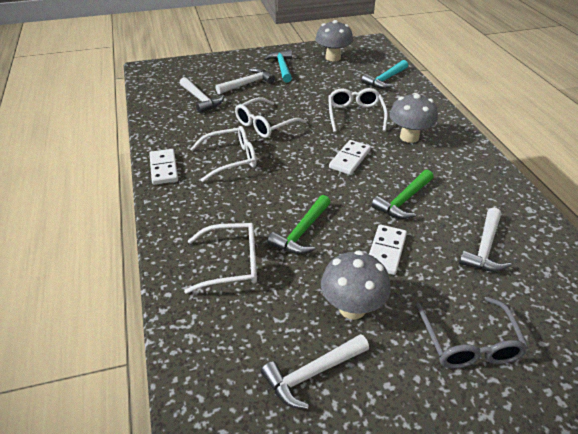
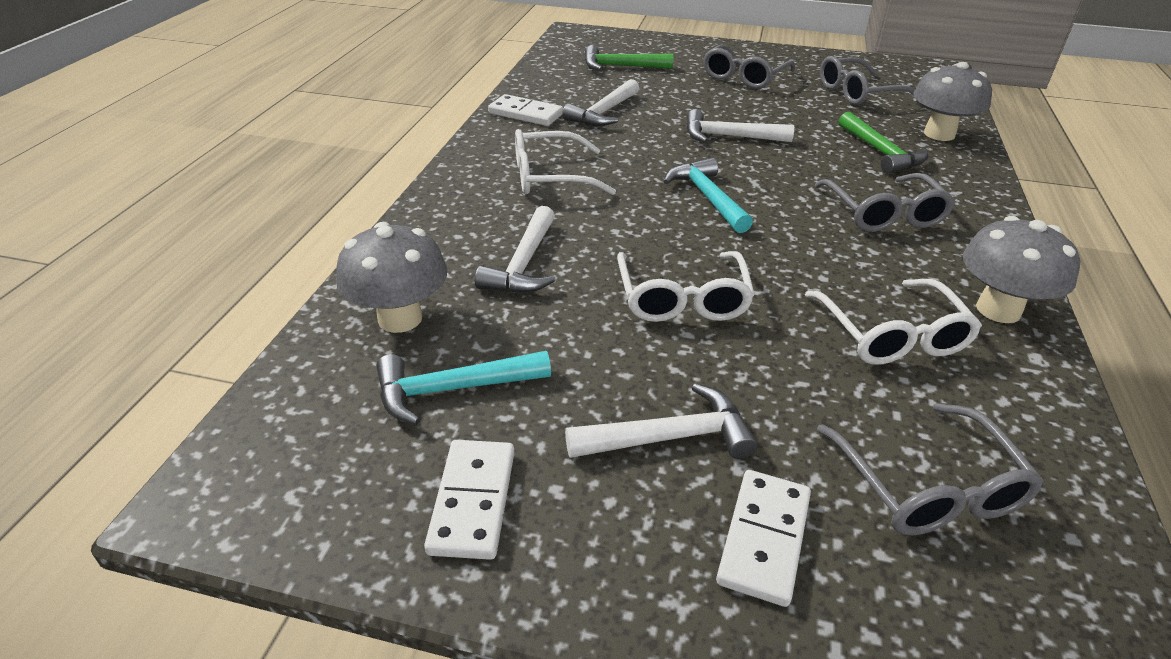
grey glasses: 1 -> 4
white glasses: 4 -> 3

